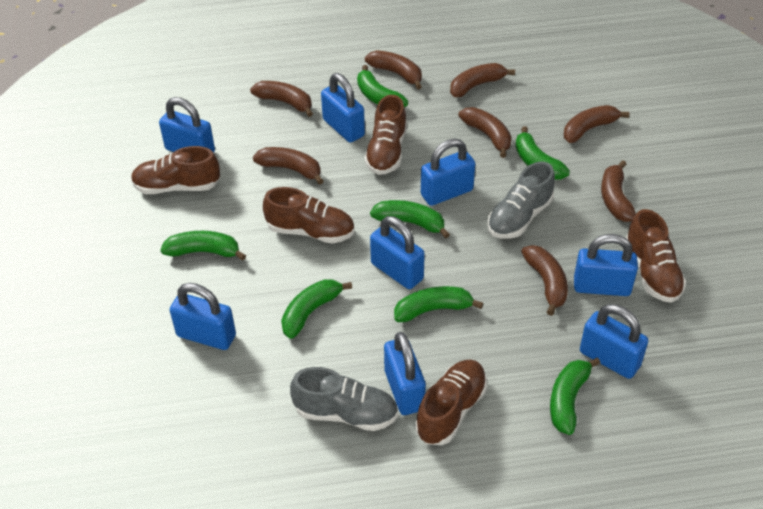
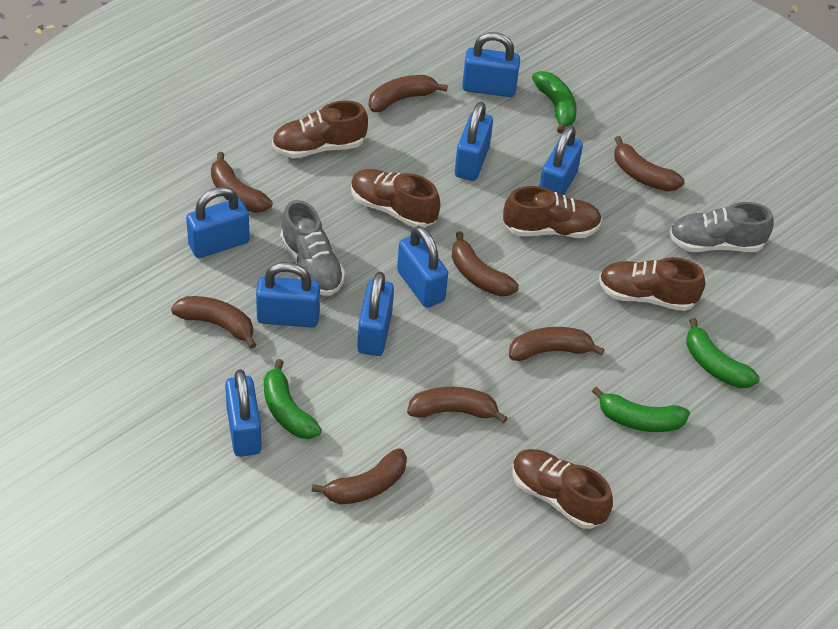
green banana: 7 -> 4

